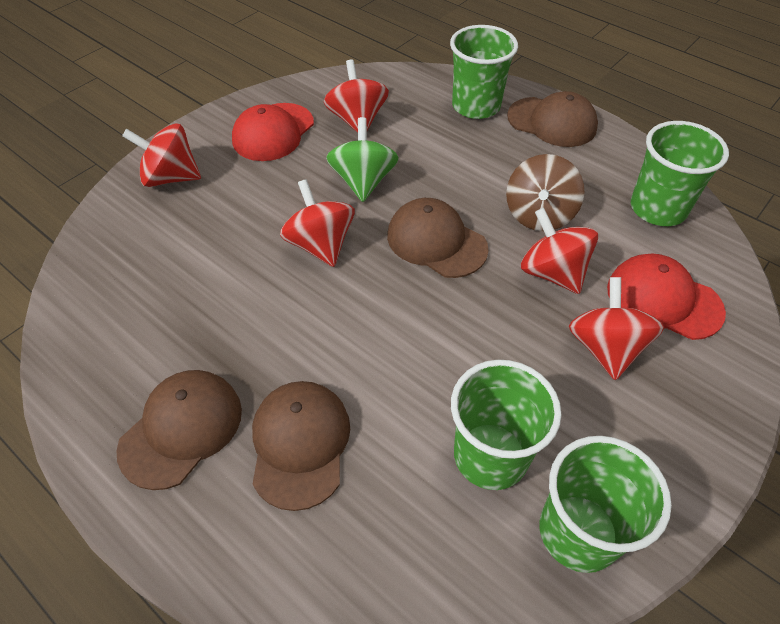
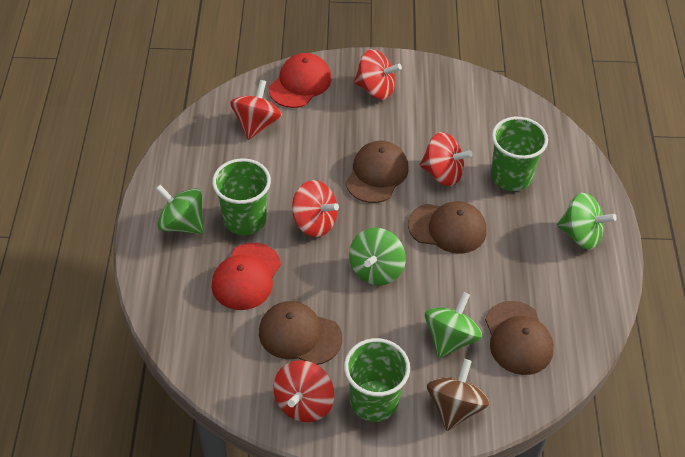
green cup: 4 -> 3
green spinning top: 1 -> 4

